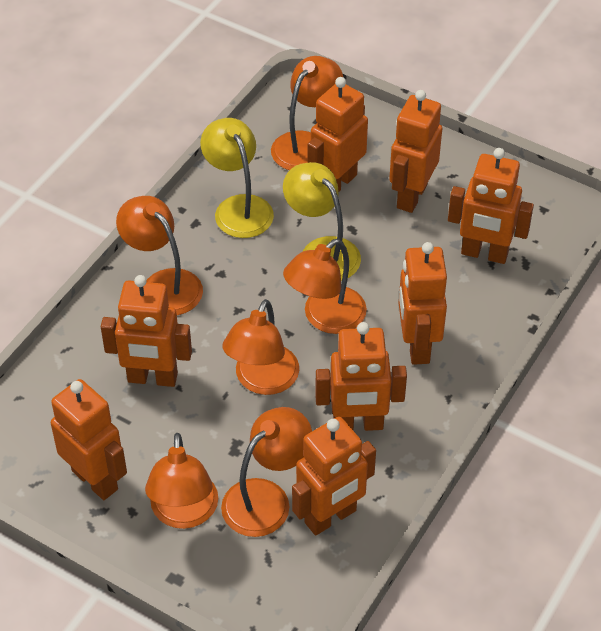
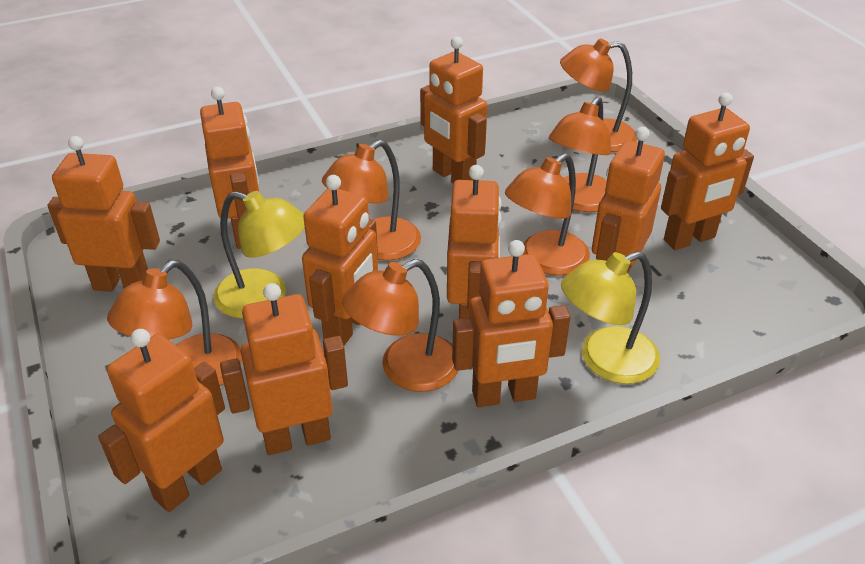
orange robot: 8 -> 10

